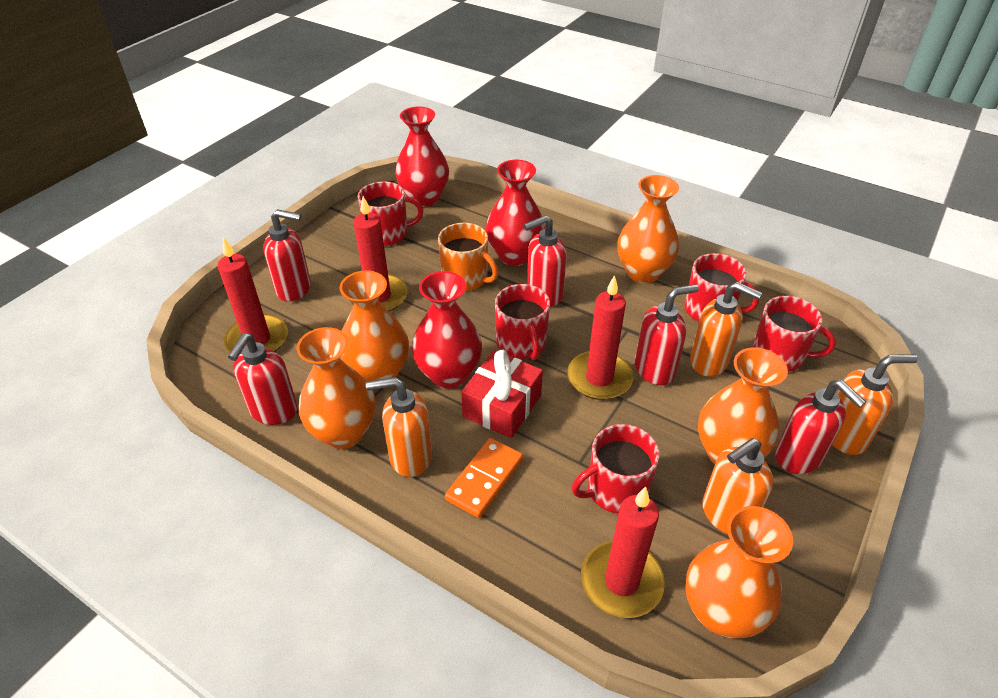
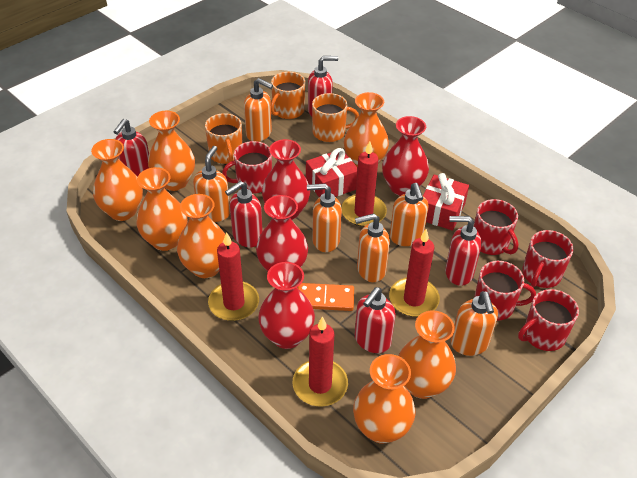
orange mug: 1 -> 3
orange soap dispenser: 4 -> 6
orange vase: 5 -> 7
red gift: 1 -> 2
red vase: 3 -> 4

